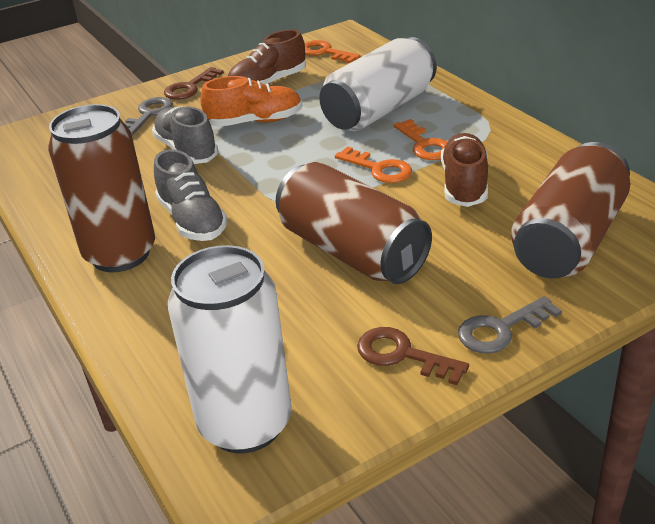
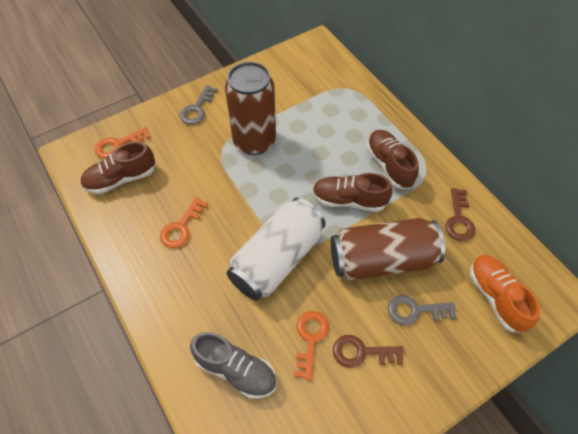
brown can: 3 -> 2
brown shoe: 2 -> 3
grey shoe: 2 -> 1
white can: 2 -> 1

